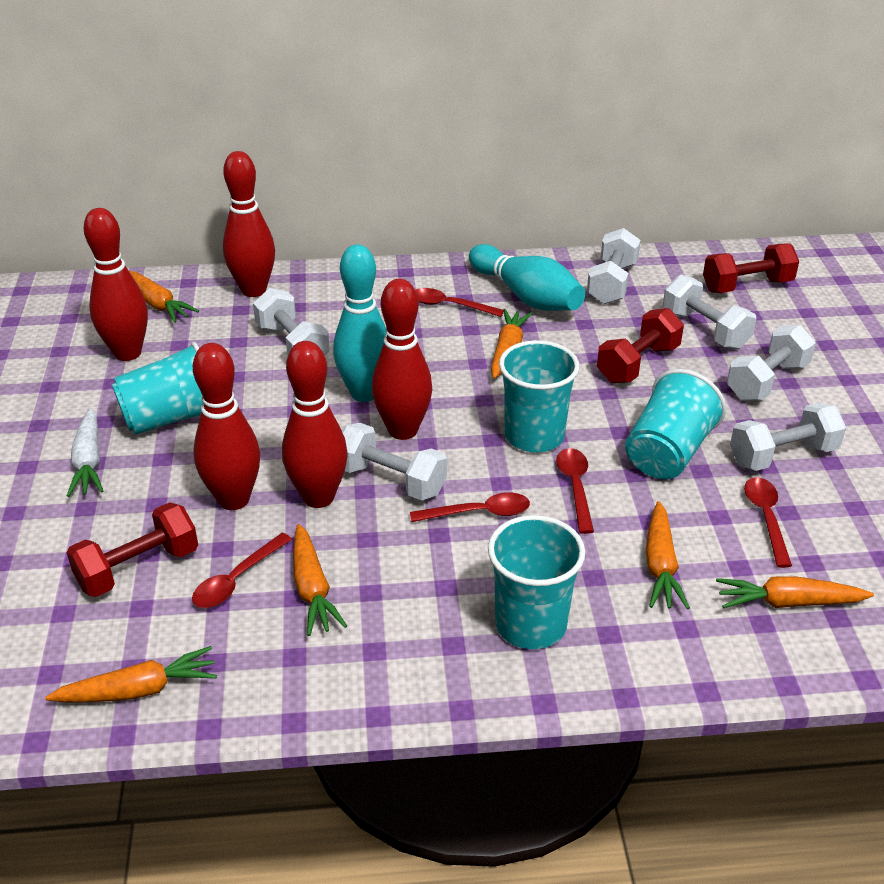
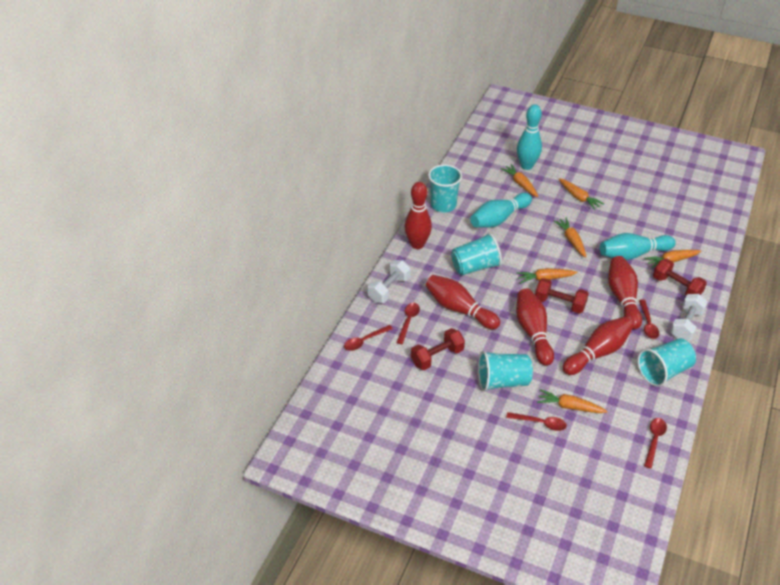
turquoise bowling pin: 2 -> 3
white carrot: 1 -> 0
white dumbbell: 6 -> 2

